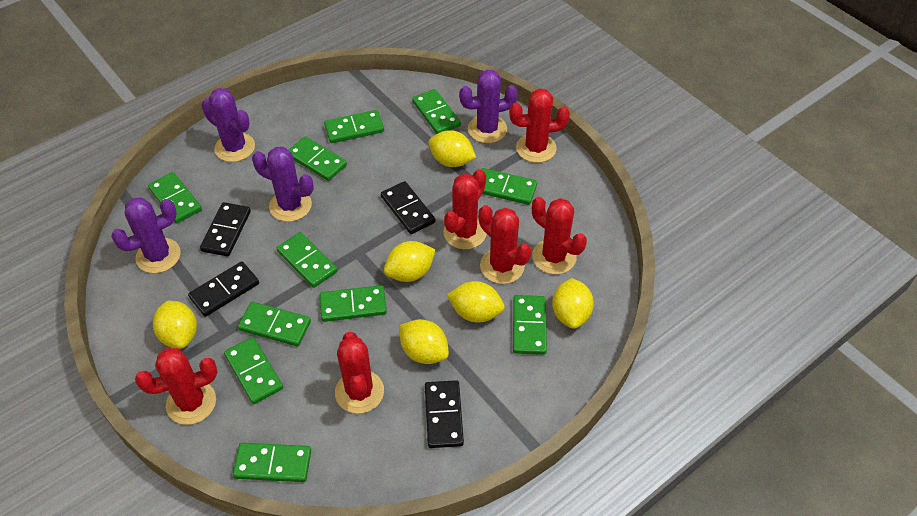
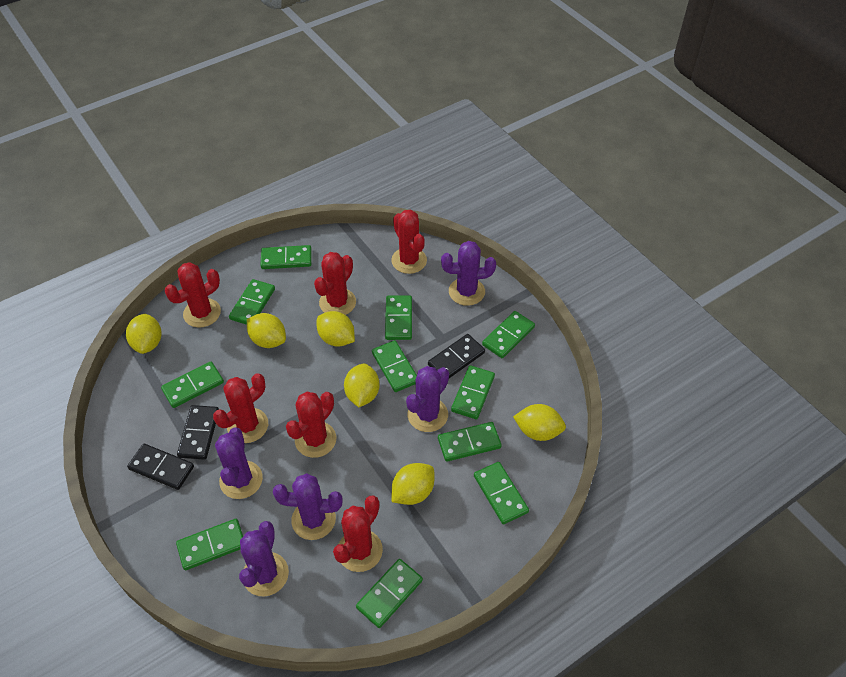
black domino: 4 -> 3
purple cactus: 4 -> 5

